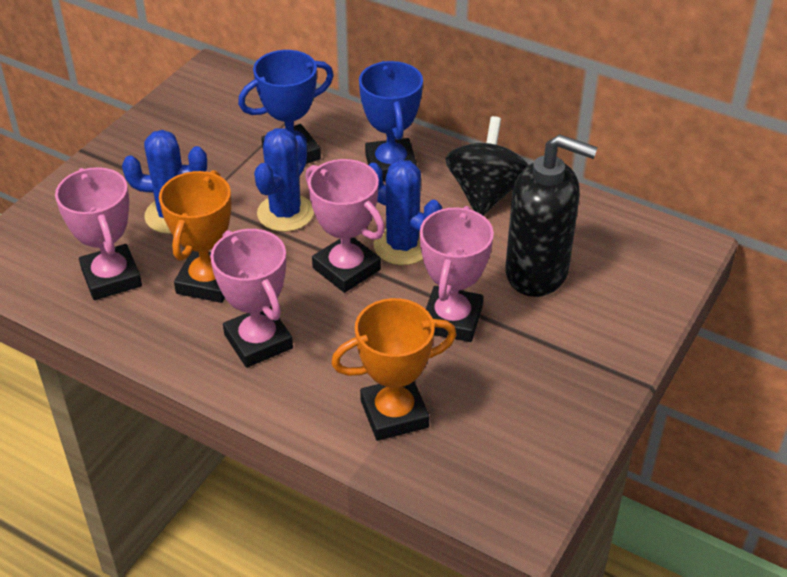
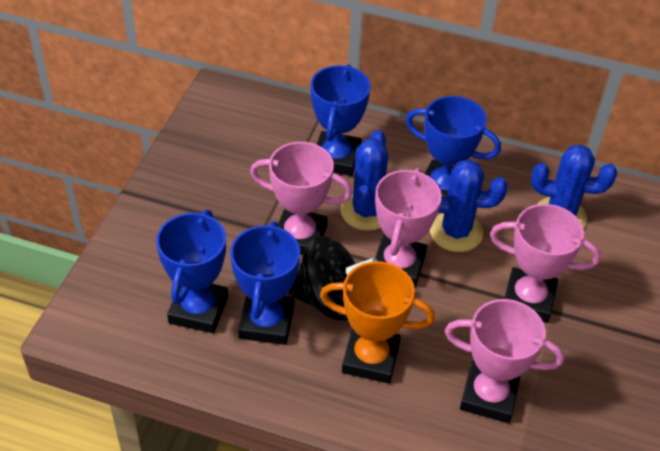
black soap dispenser: 1 -> 0
blue trophy: 2 -> 4
orange trophy: 2 -> 1

